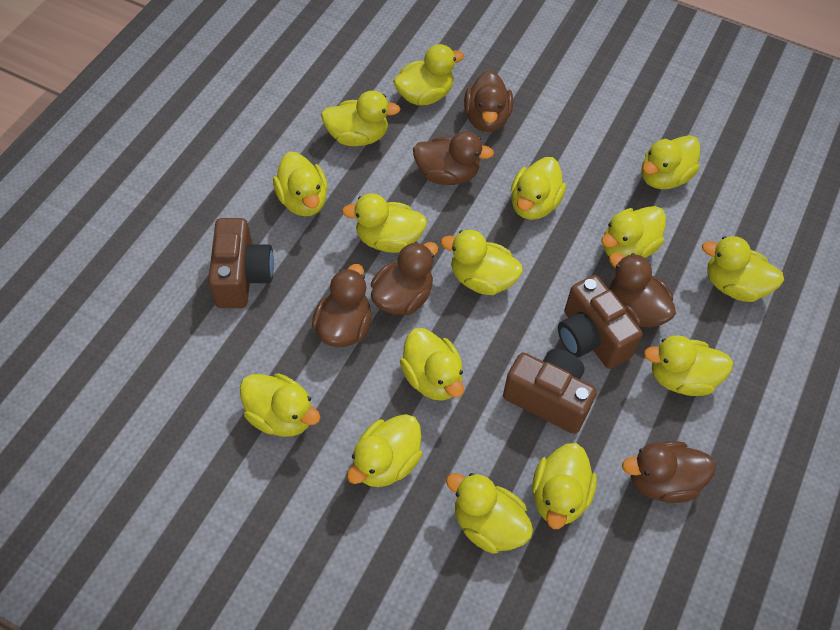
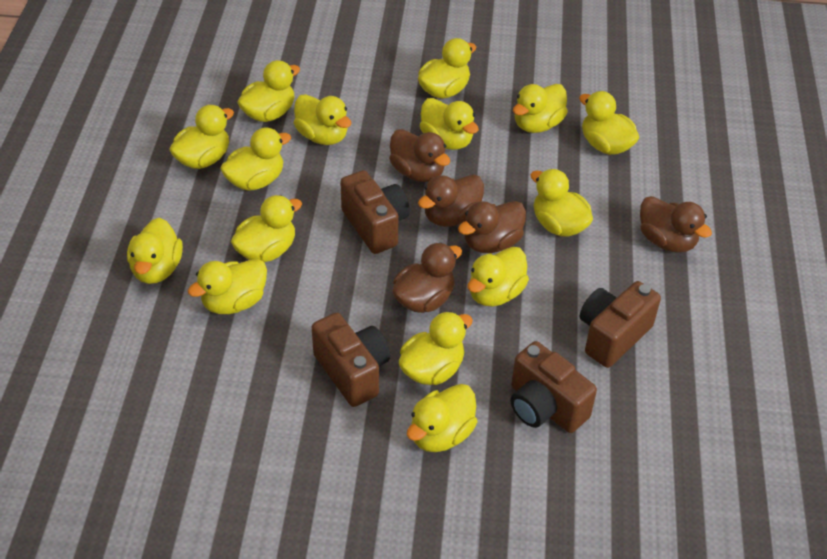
brown camera: 3 -> 4
brown duck: 6 -> 5

